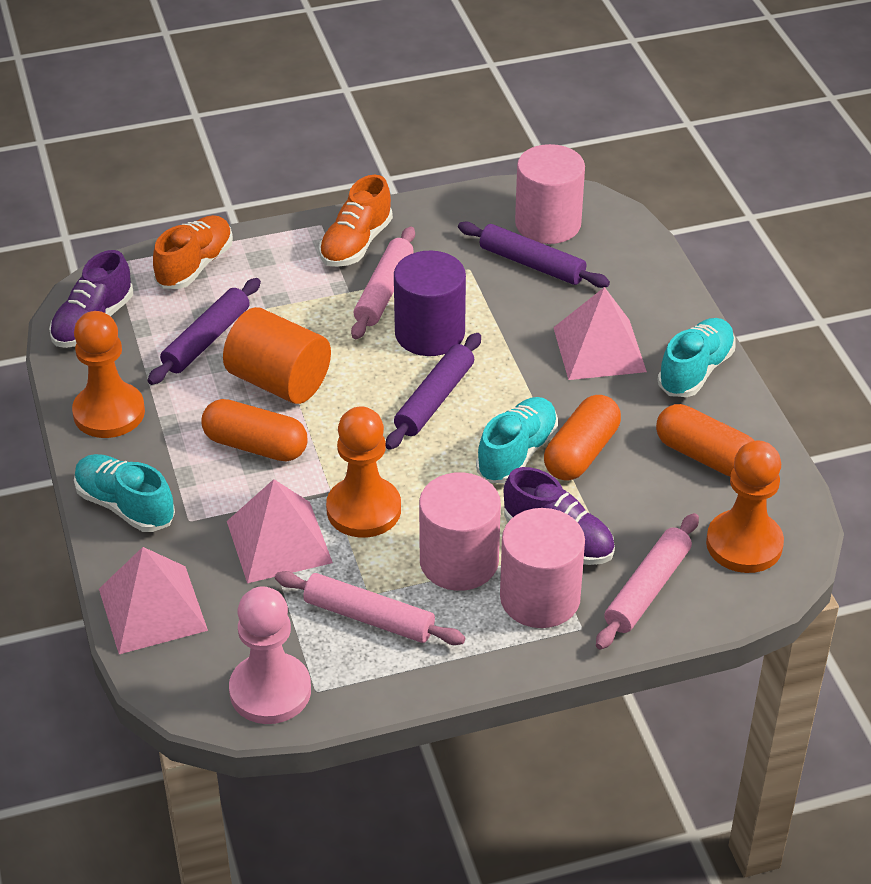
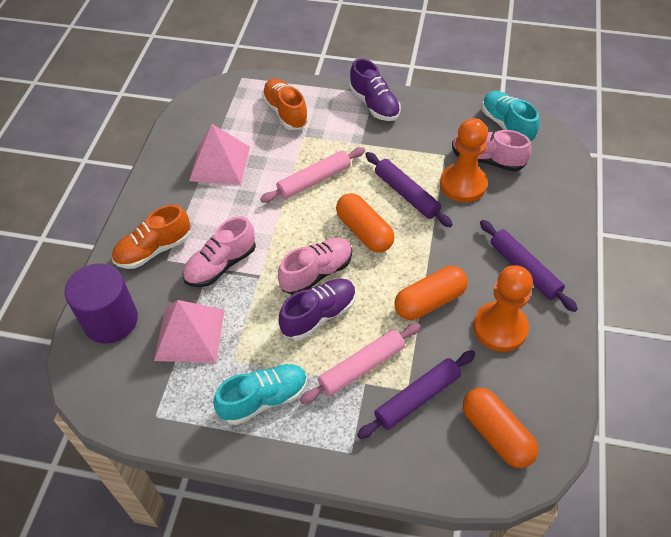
orange cylinder: 1 -> 0
orange pawn: 3 -> 2
pink cylinder: 3 -> 0
pink pawn: 1 -> 0
pink pyramid: 3 -> 2
pink rolling pin: 3 -> 2
pink shoe: 0 -> 3
turquoise shoe: 3 -> 2

